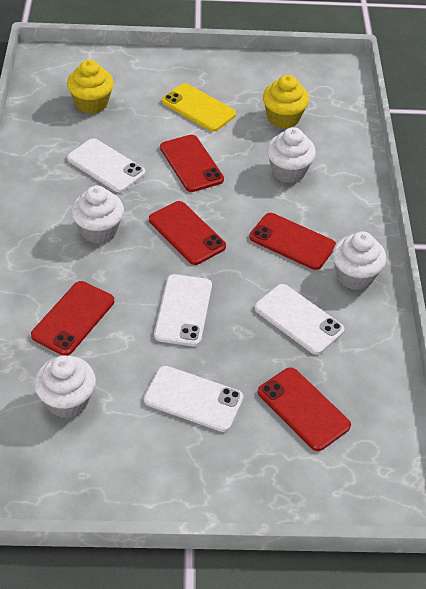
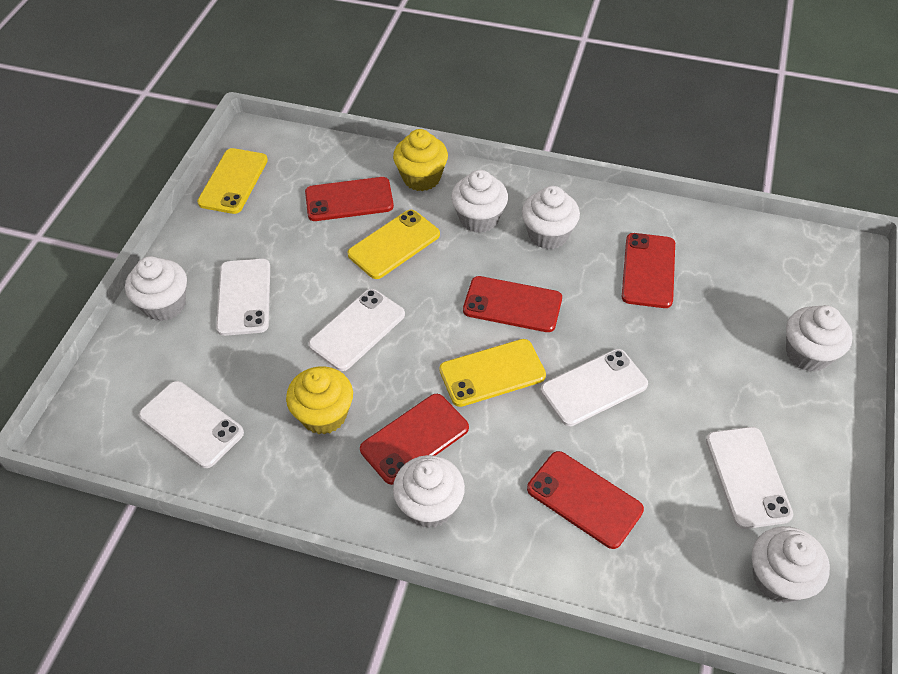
white cupcake: 4 -> 6
white phone: 4 -> 5
yellow phone: 1 -> 3

